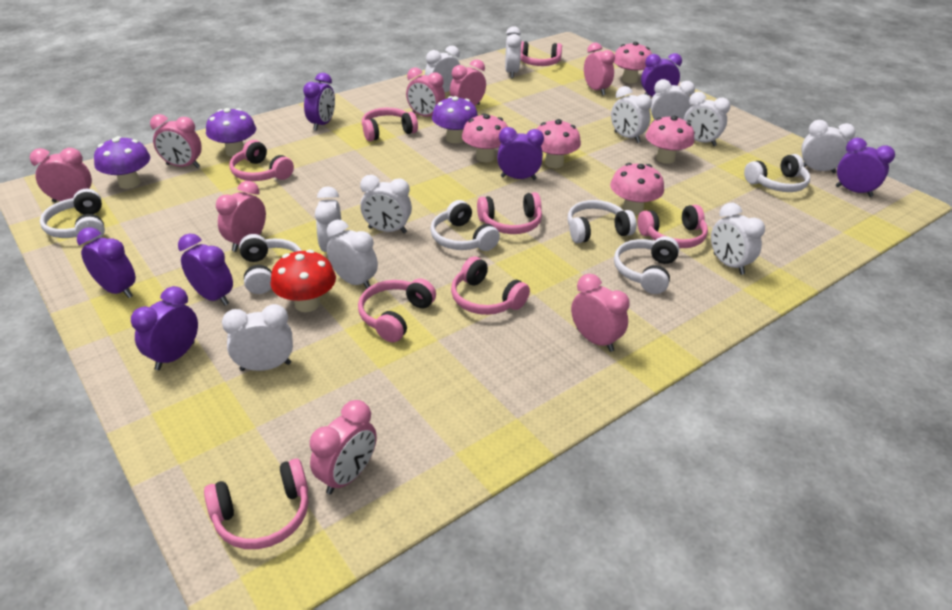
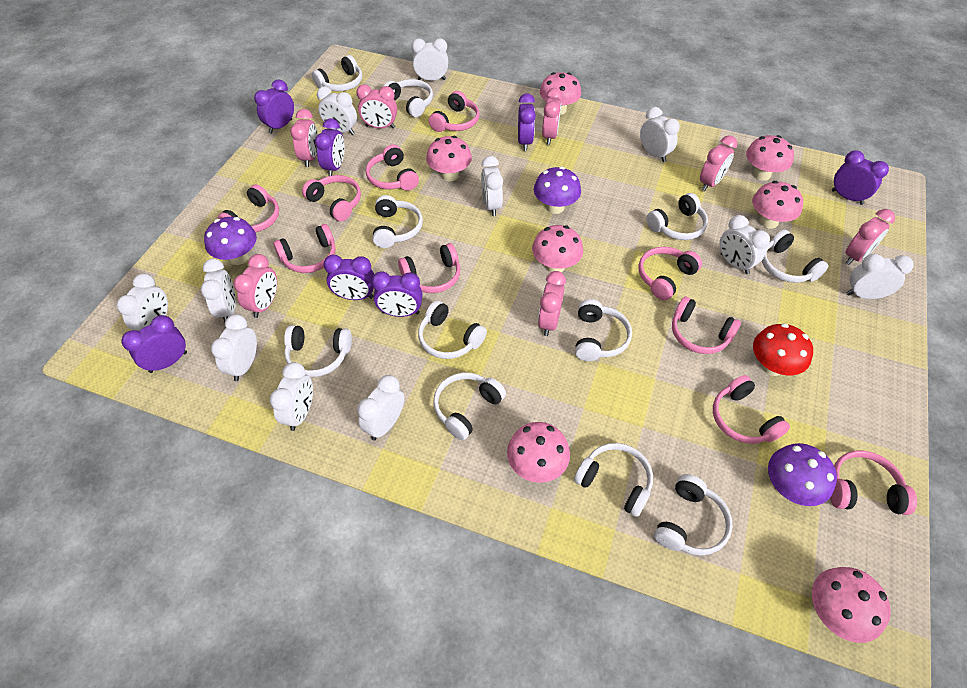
pink clock: 8 -> 7
pink headphones: 8 -> 10
pink mushroom: 5 -> 7
white headphones: 6 -> 11

